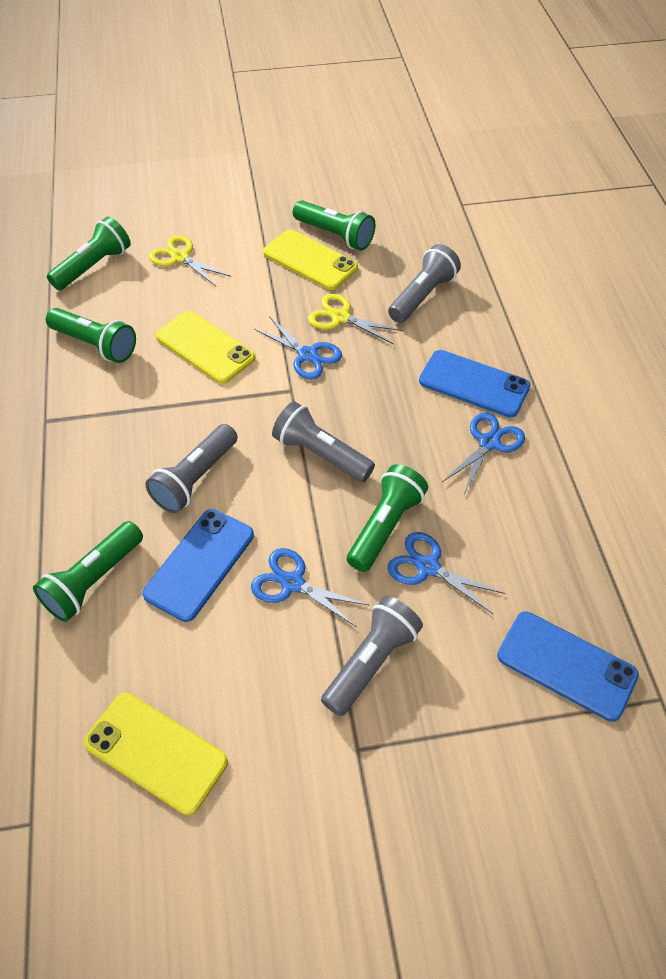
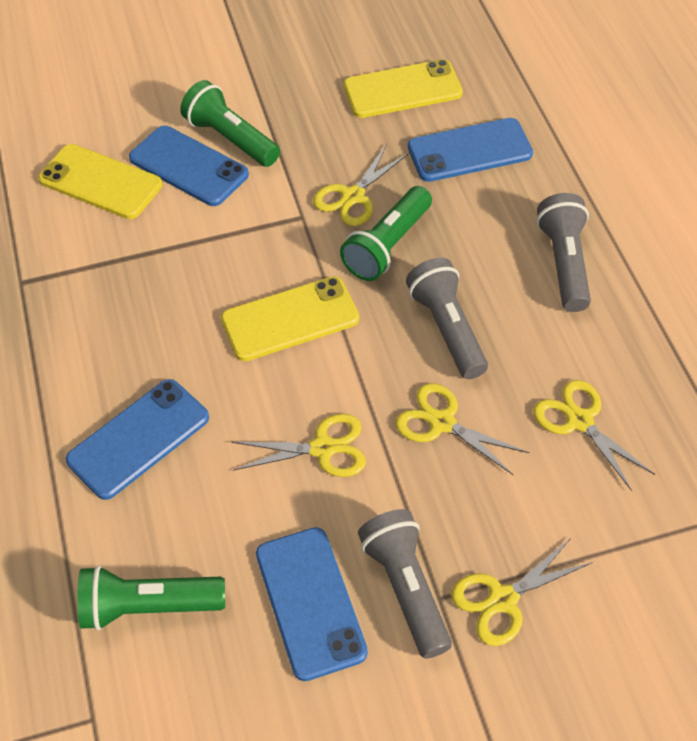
blue phone: 3 -> 4
blue scissors: 4 -> 0
green flashlight: 5 -> 3
grey flashlight: 4 -> 3
yellow scissors: 2 -> 5

